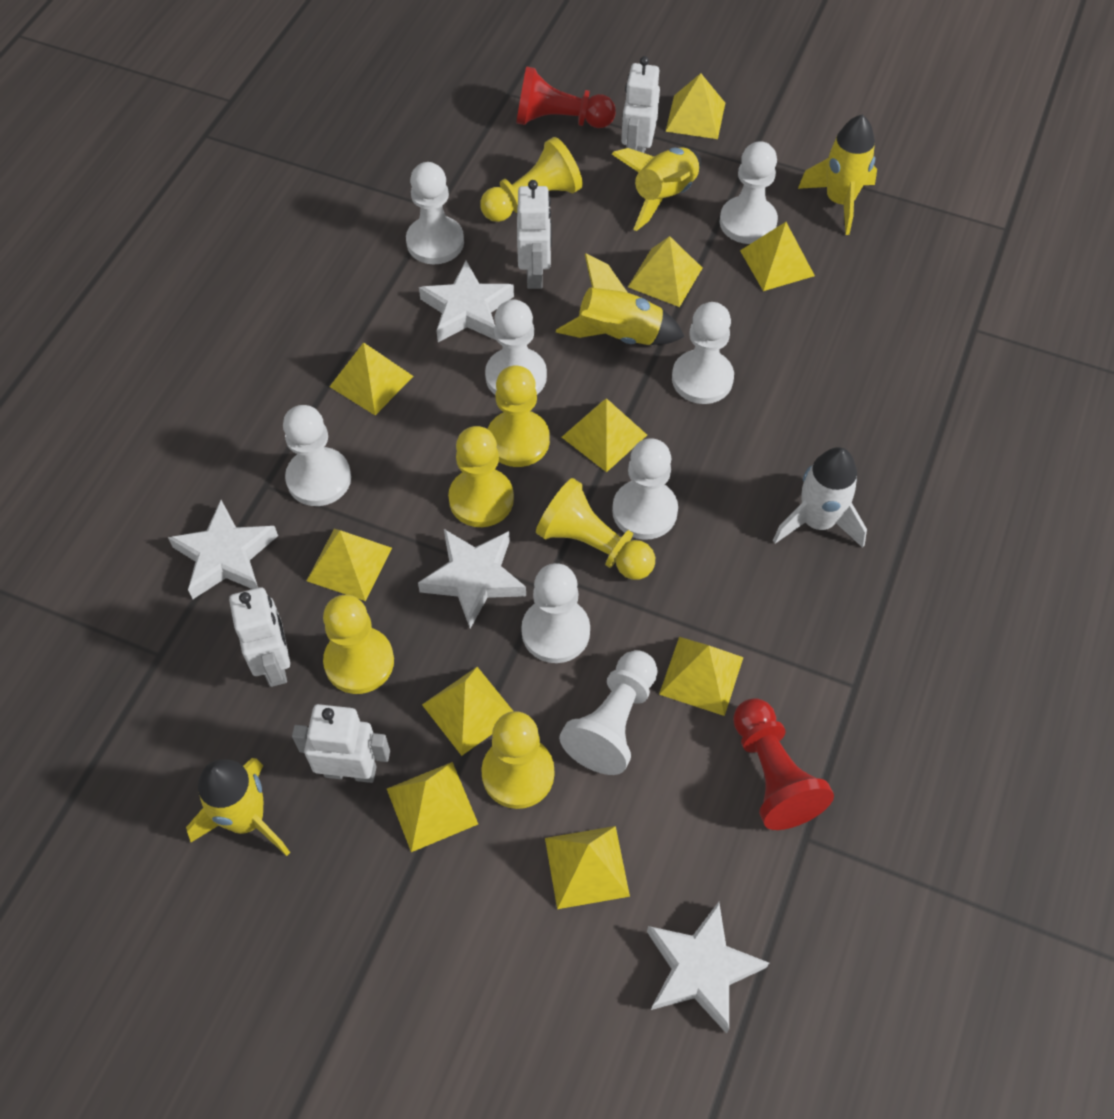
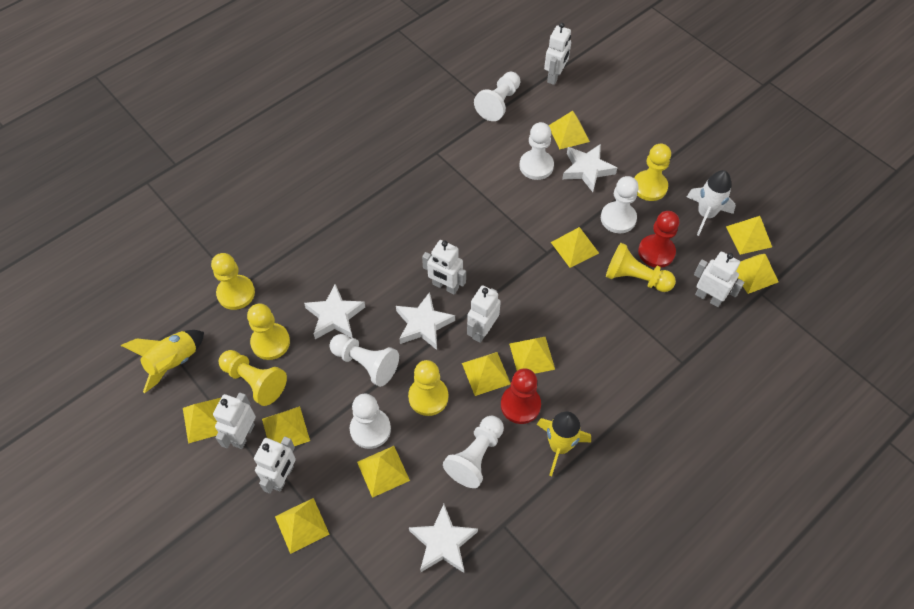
white pawn: 8 -> 6
white robot: 4 -> 6
yellow rocket: 4 -> 2

